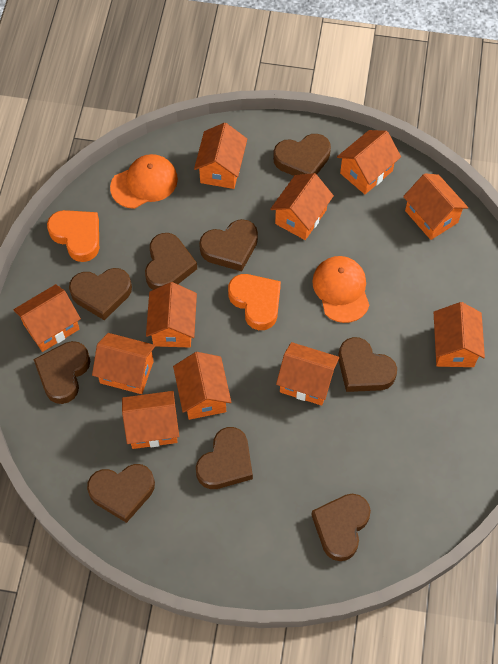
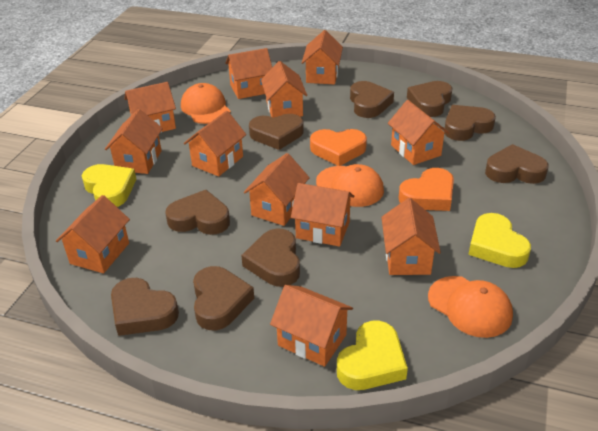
orange cap: 2 -> 3
orange house: 11 -> 12
yellow heart: 0 -> 3

